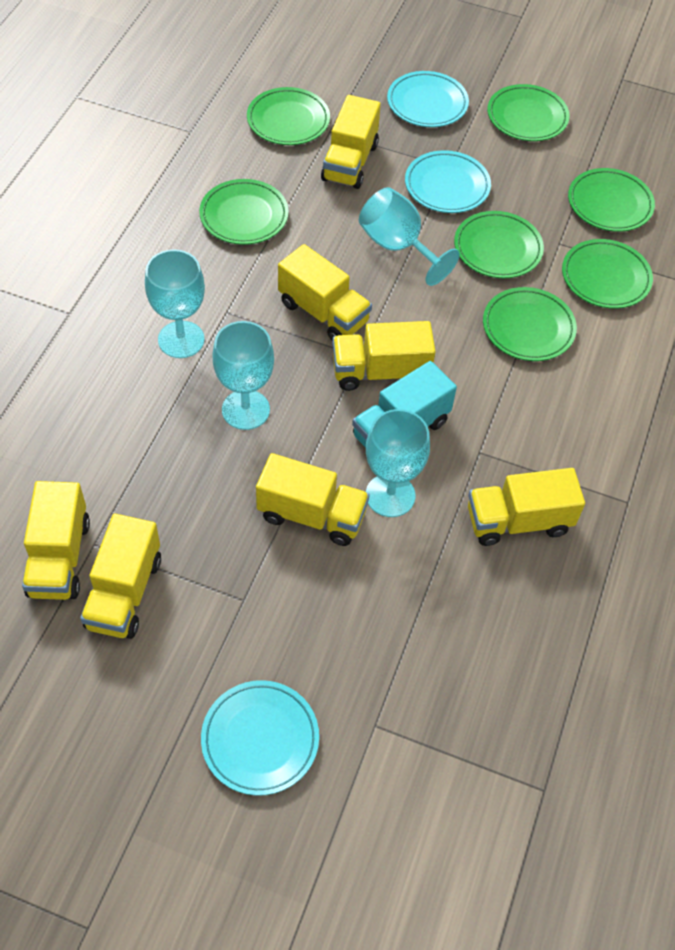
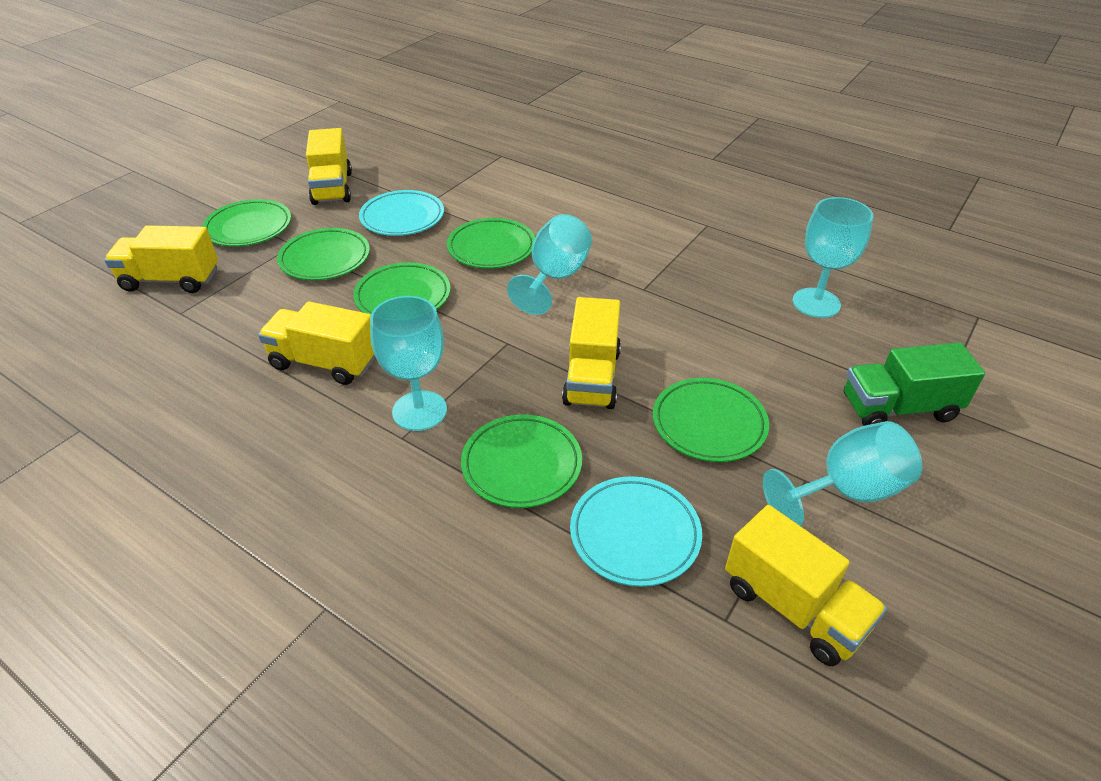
green plate: 7 -> 6
green truck: 0 -> 1
turquoise plate: 3 -> 2
turquoise truck: 1 -> 0
yellow truck: 7 -> 5

